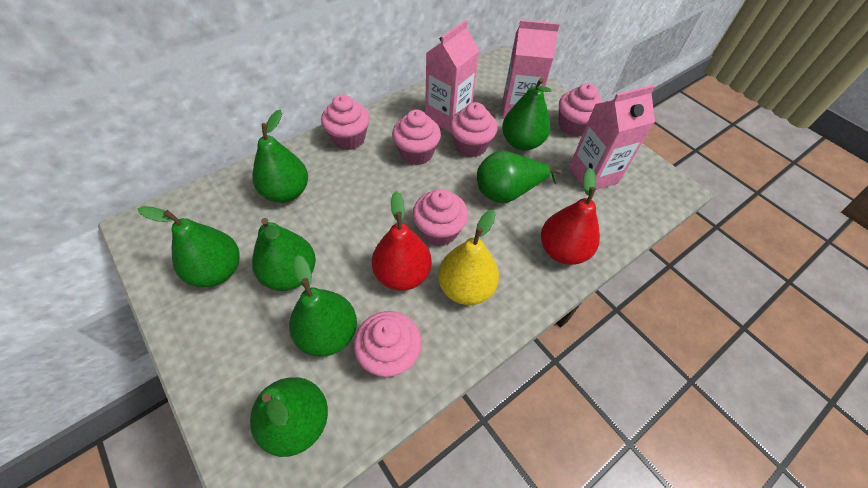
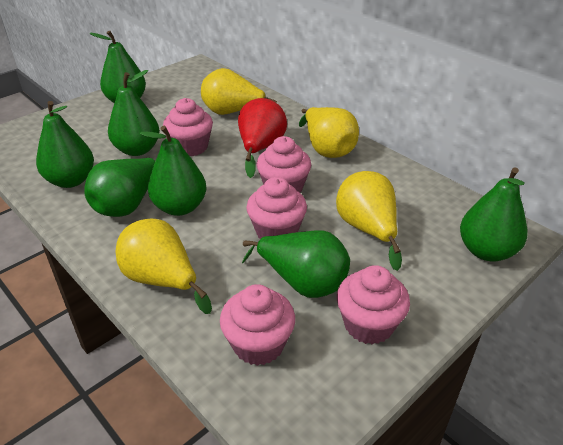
pink carton: 3 -> 0
pink cupcake: 6 -> 5
red pear: 2 -> 1
yellow pear: 1 -> 4

